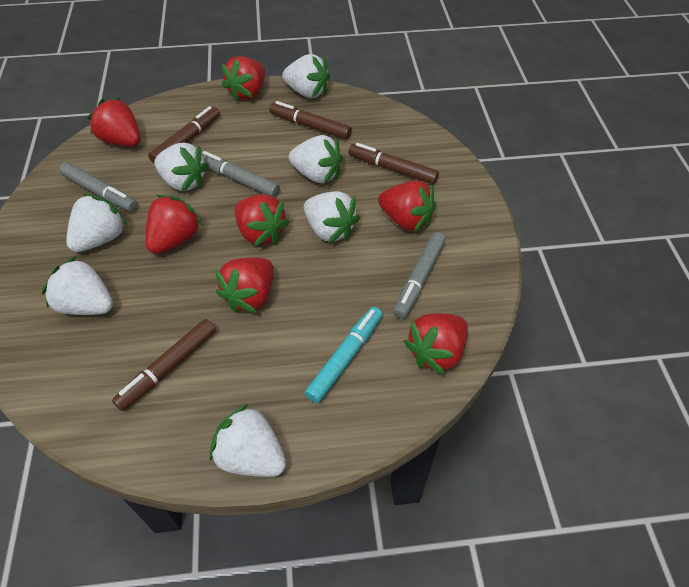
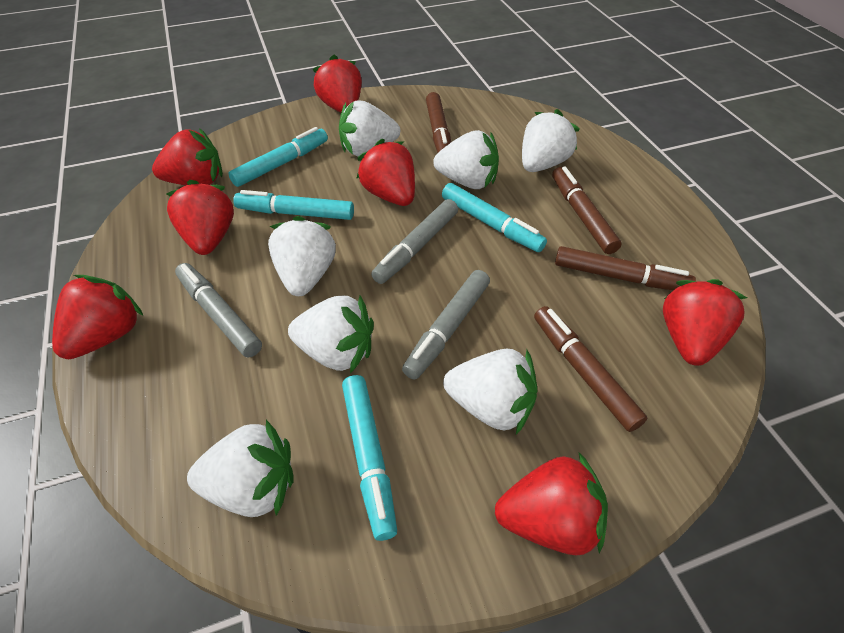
turquoise marker: 1 -> 4

